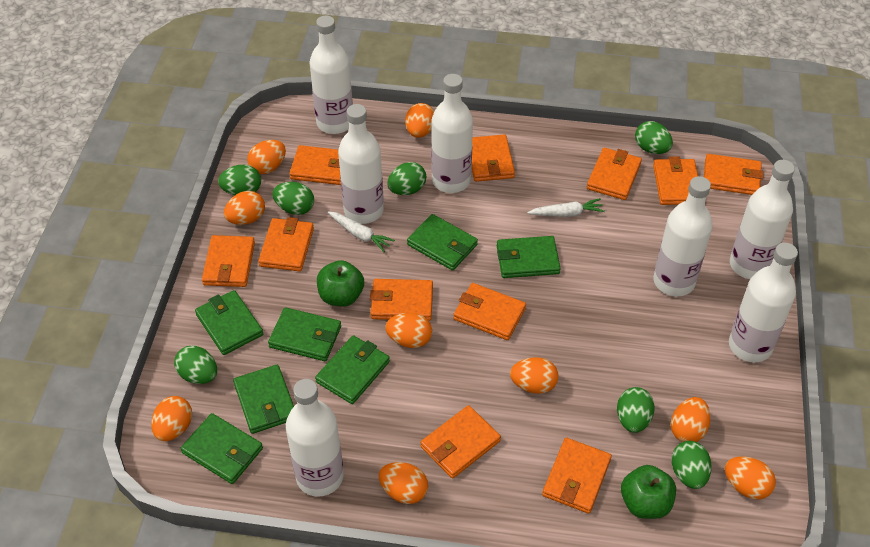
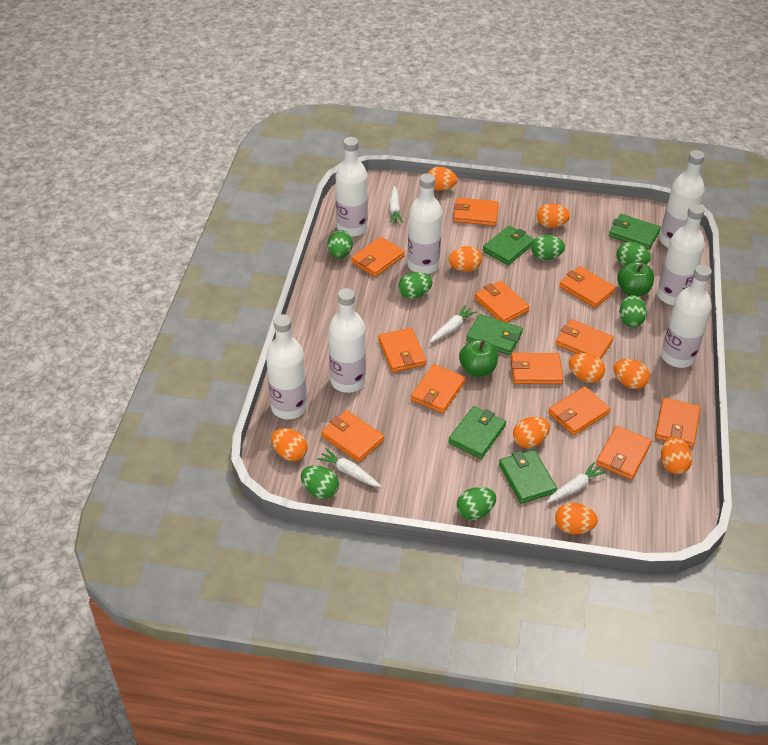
green wallet: 7 -> 5
orange wallet: 11 -> 12
white carrot: 2 -> 4

